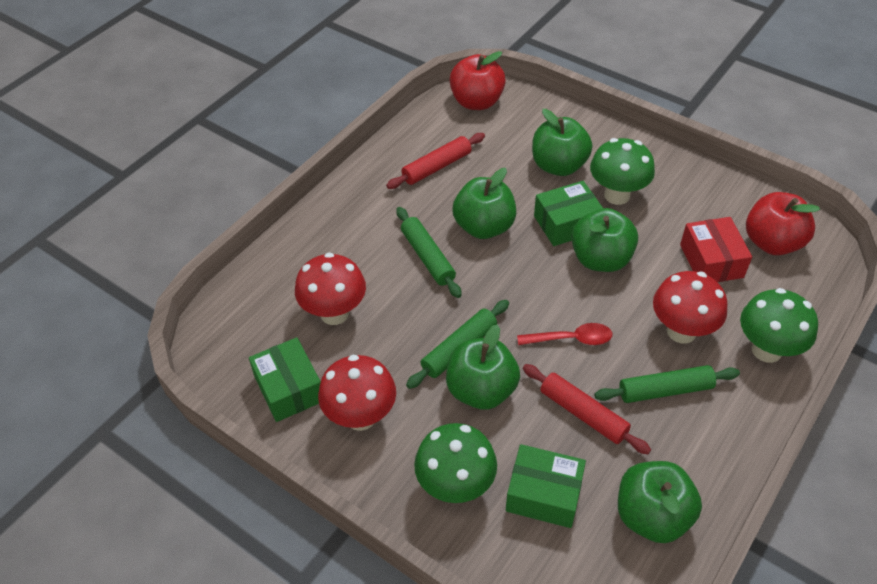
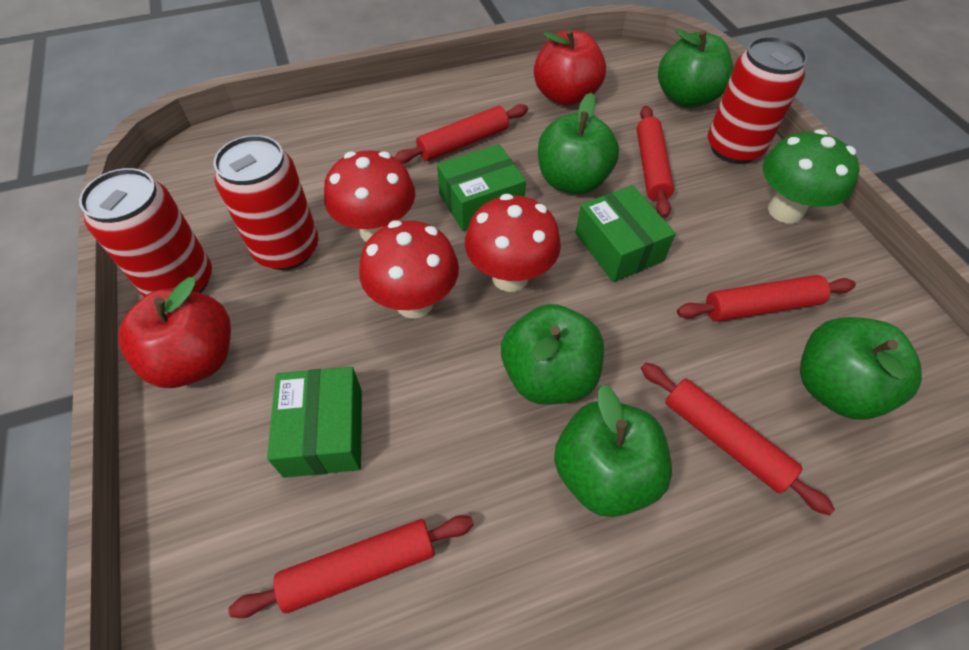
green mushroom: 3 -> 1
green rolling pin: 3 -> 0
red box: 1 -> 0
red can: 0 -> 3
red rolling pin: 2 -> 5
red spoon: 1 -> 0

